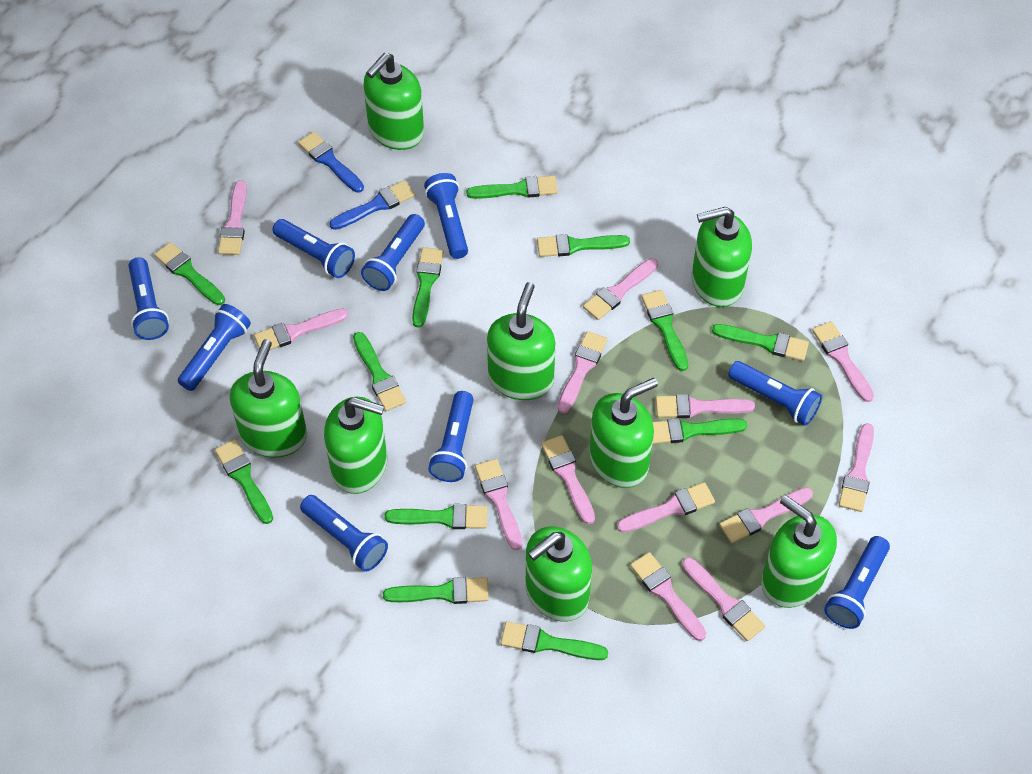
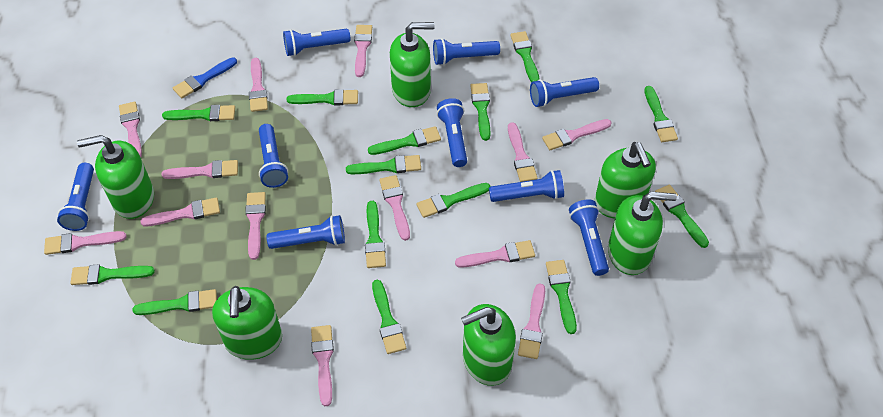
blue brush: 2 -> 1
green brush: 12 -> 14
green soap dispenser: 8 -> 6

